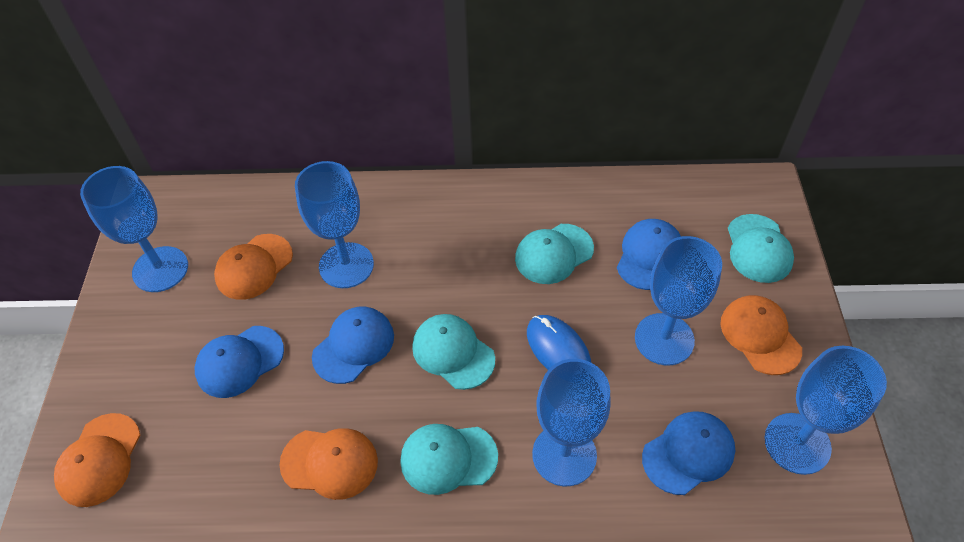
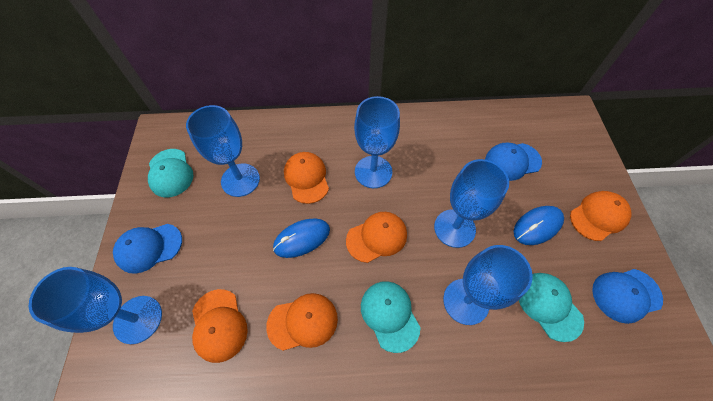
blue cap: 4 -> 3
blue mouse: 1 -> 2
orange cap: 4 -> 5
turquoise cap: 4 -> 3

